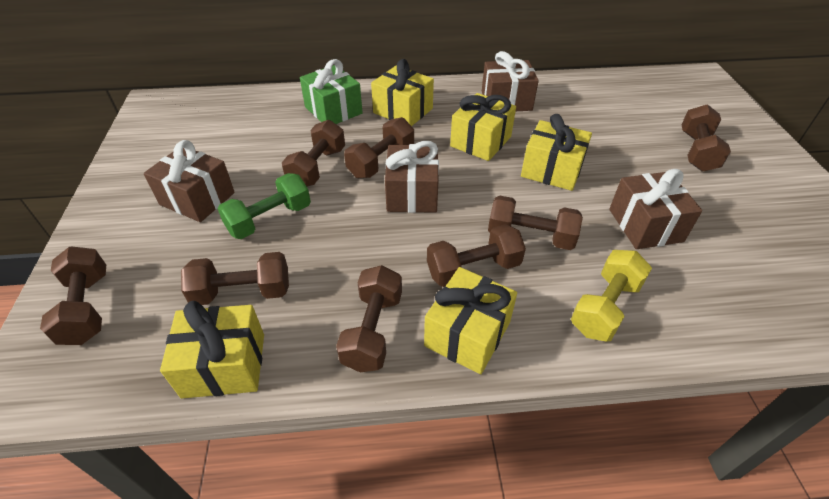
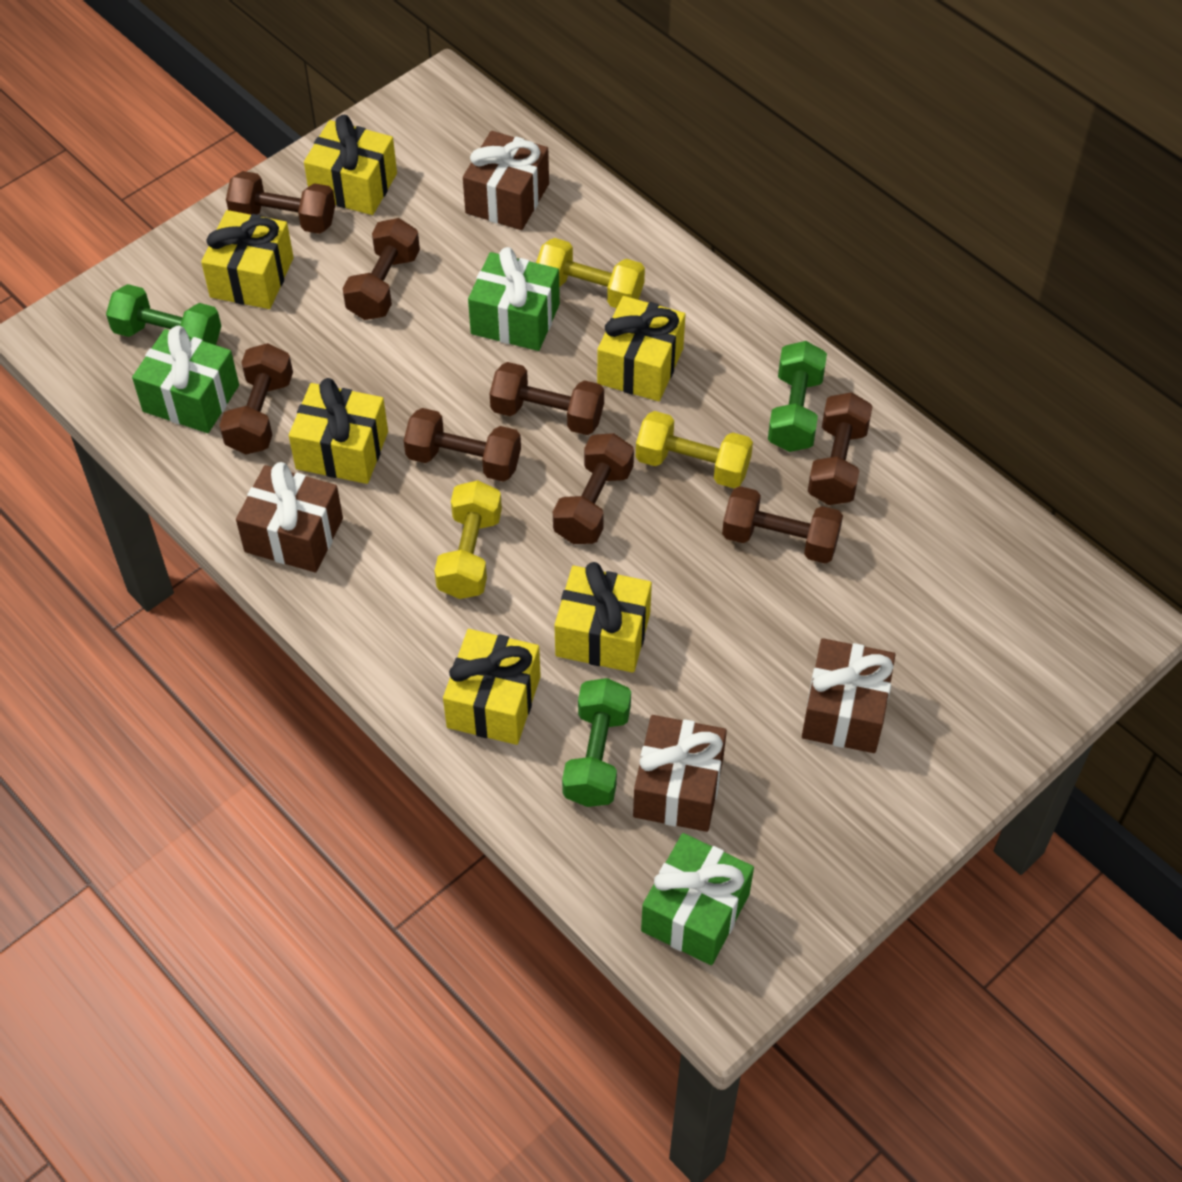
green dumbbell: 1 -> 3
green gift: 1 -> 3
yellow dumbbell: 1 -> 3
yellow gift: 5 -> 6

